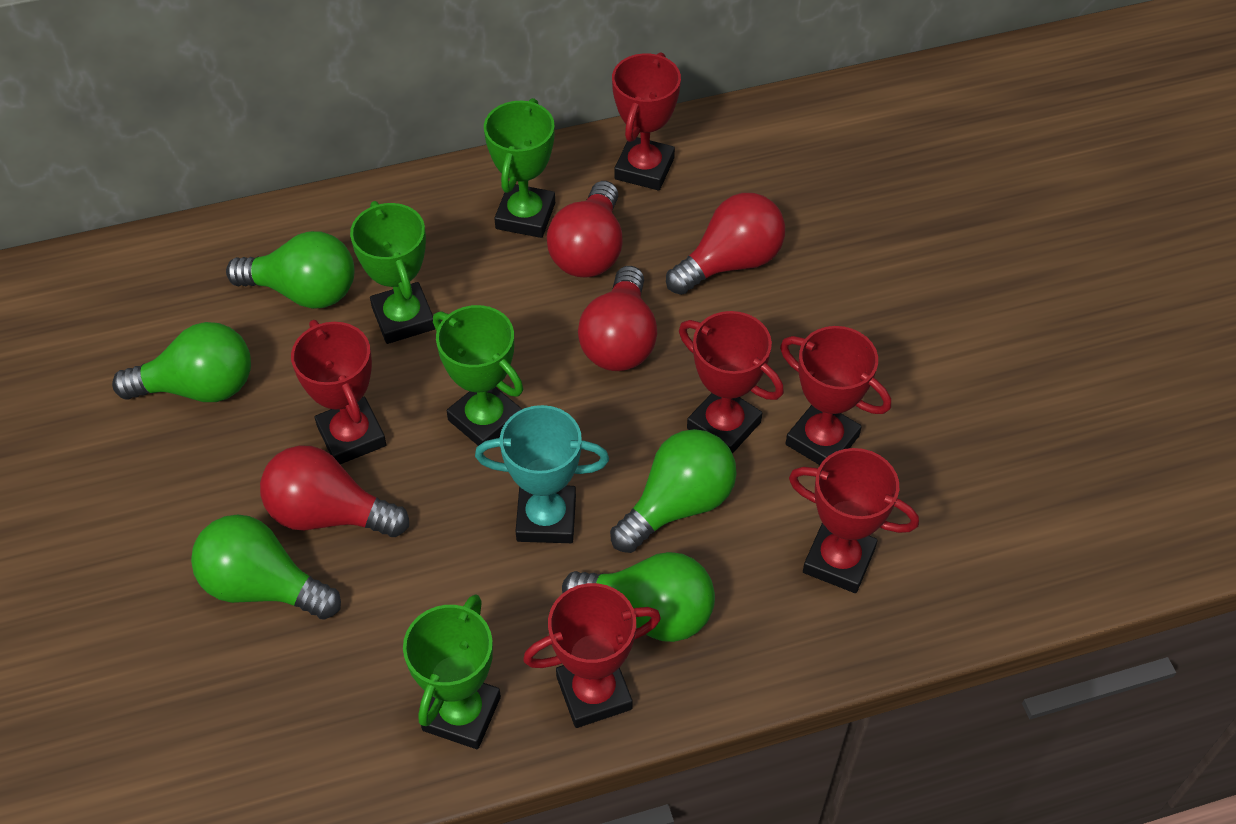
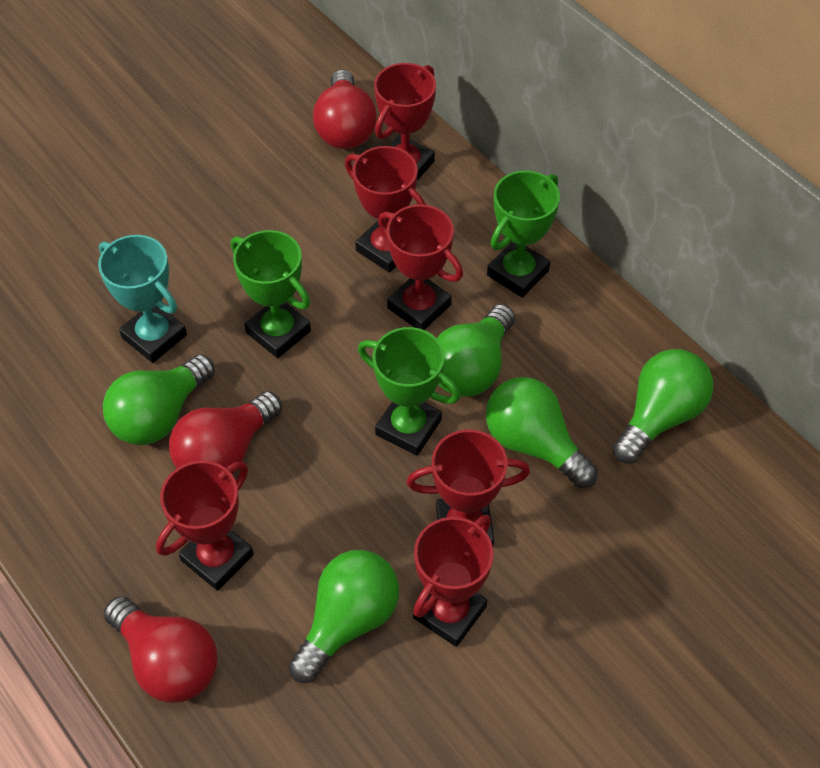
green trophy: 4 -> 3
red light bulb: 4 -> 3

